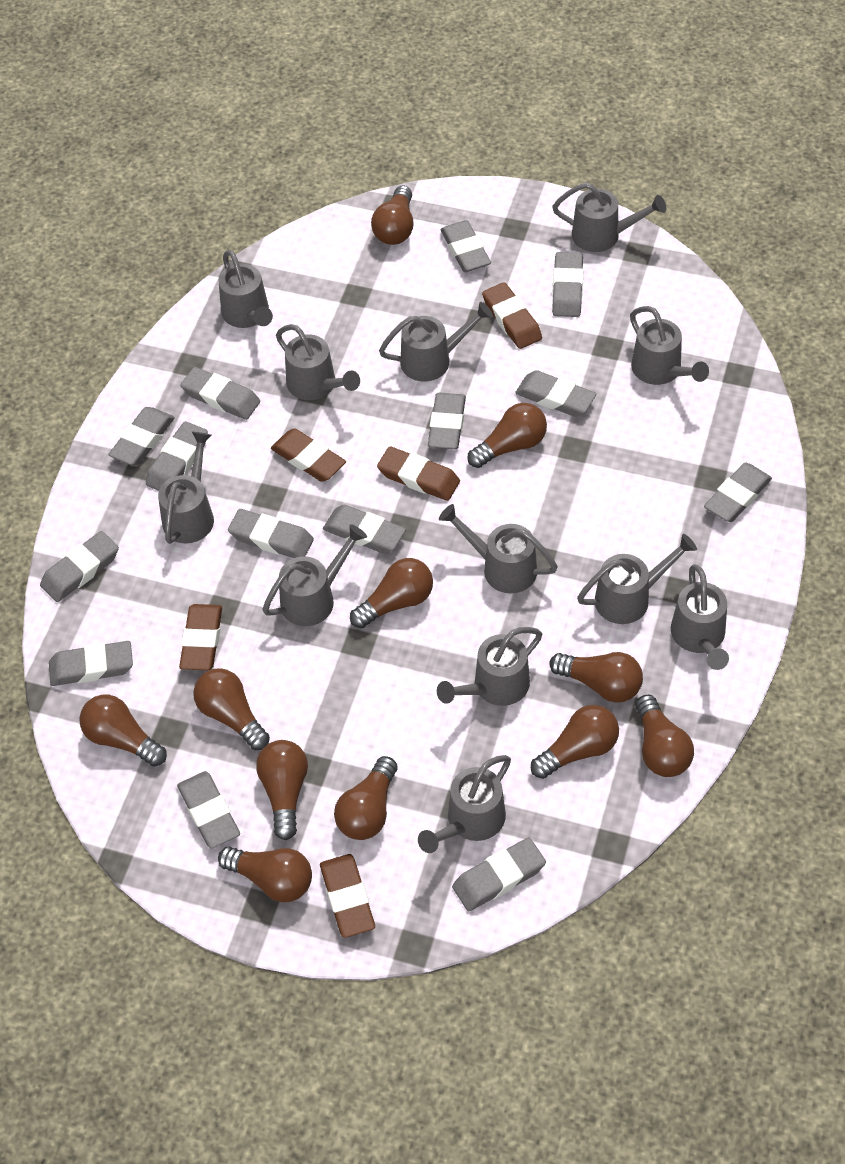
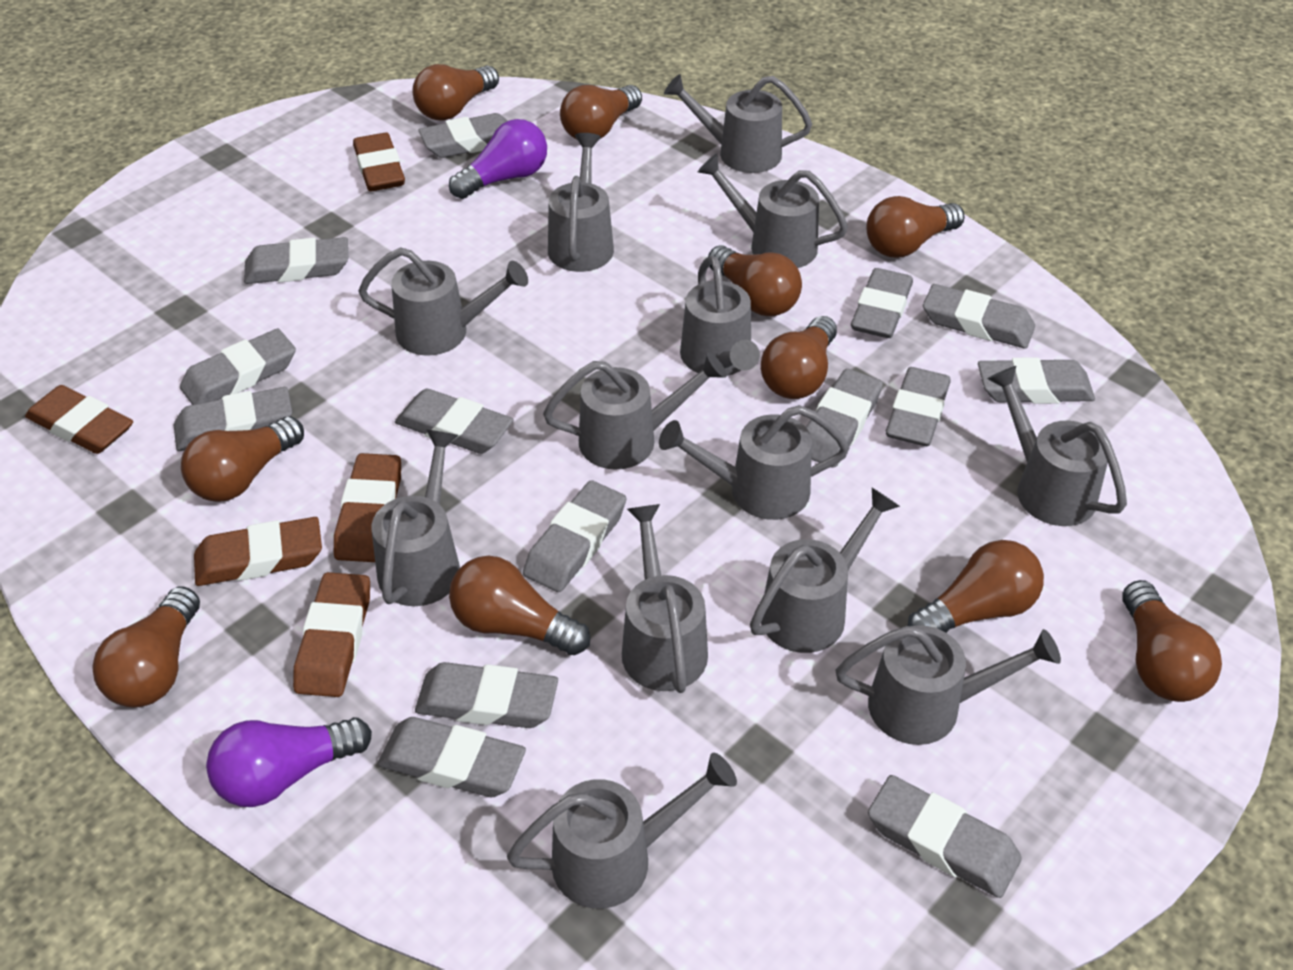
brown light bulb: 11 -> 10
grey watering can: 12 -> 13
purple light bulb: 0 -> 2

